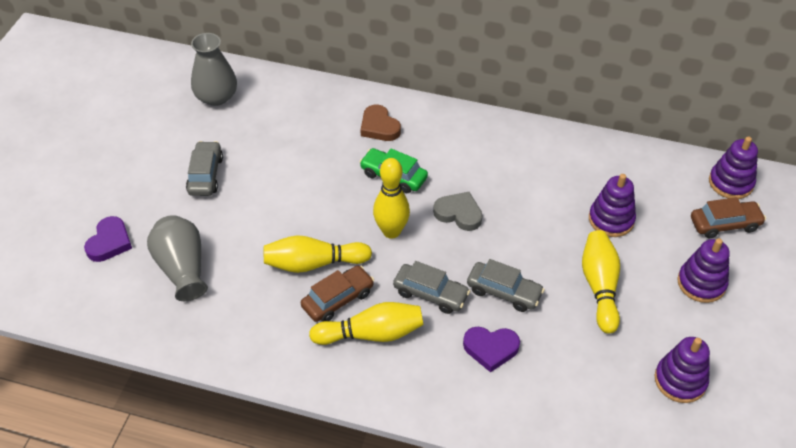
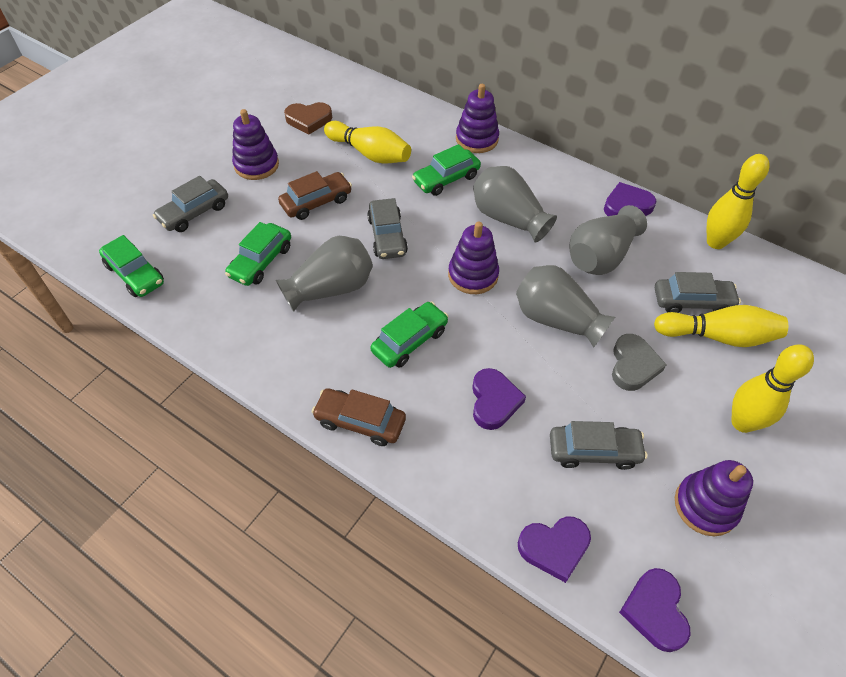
green car: 1 -> 4
grey car: 3 -> 4
grey vase: 2 -> 4
purple heart: 2 -> 4

